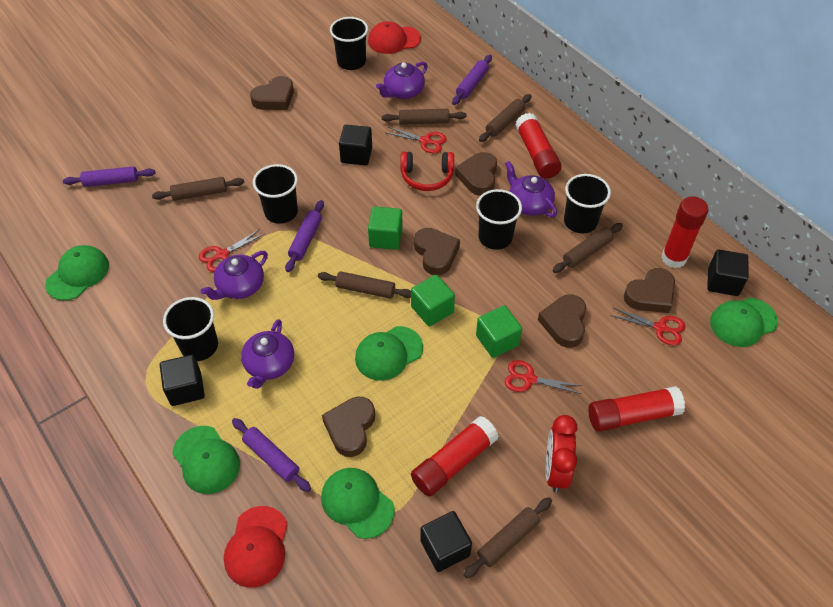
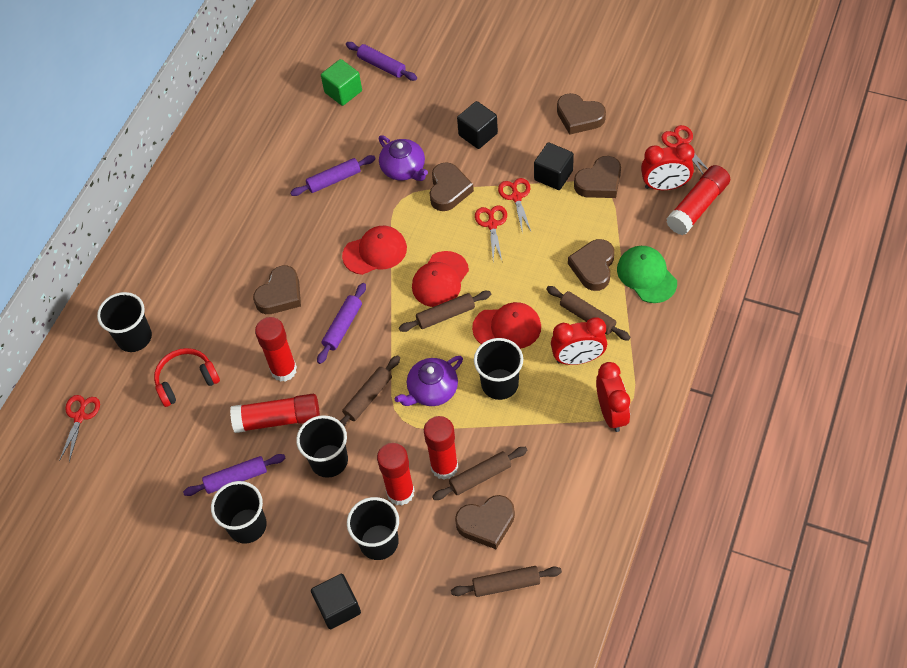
black cube: 4 -> 3
brown rolling pin: 6 -> 5
green cap: 5 -> 1
green cube: 3 -> 1
purple teapot: 4 -> 2
red cap: 2 -> 3
red clock: 1 -> 3
red glue stick: 4 -> 5

